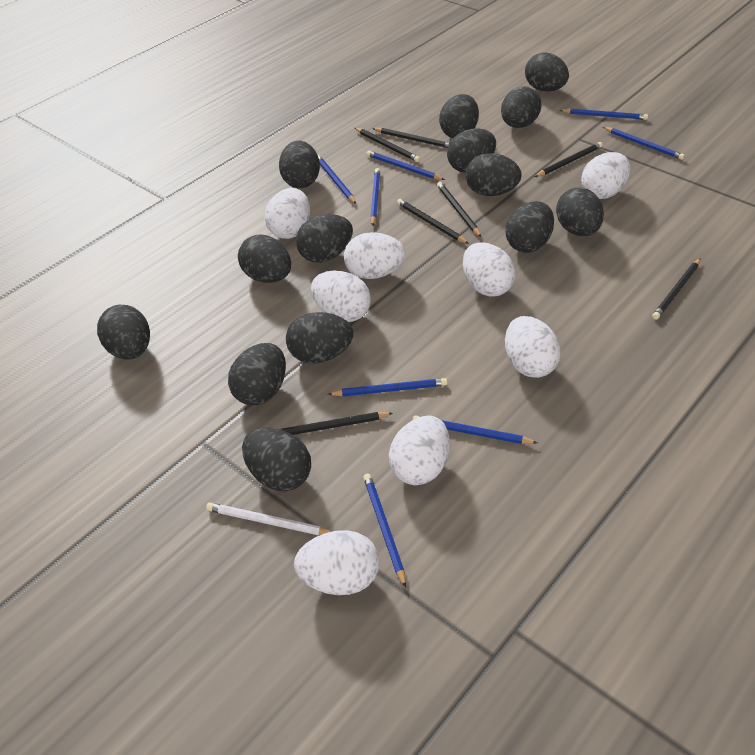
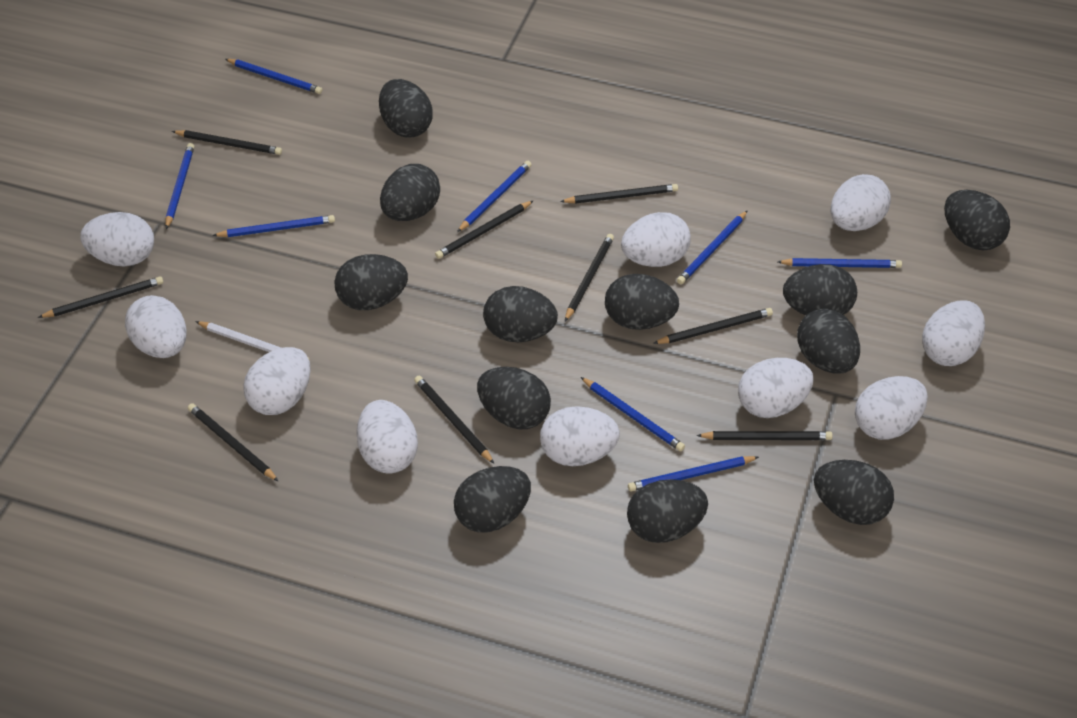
black egg: 14 -> 12
black pencil: 7 -> 9
white egg: 8 -> 10

